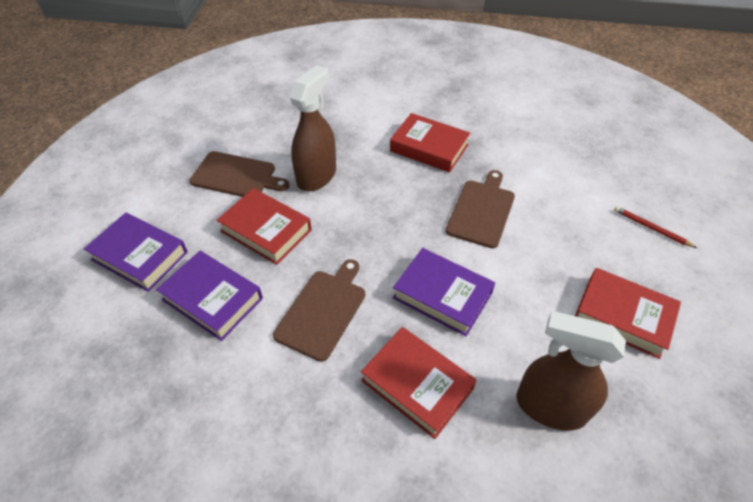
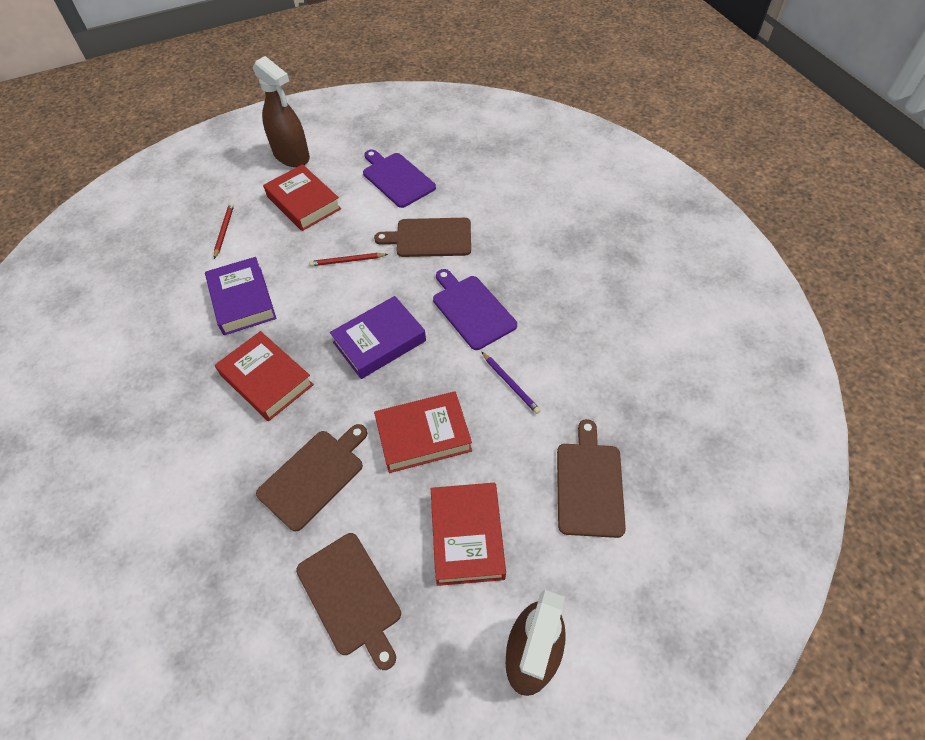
brown cutting board: 3 -> 4
purple book: 3 -> 2
purple cutting board: 0 -> 2
purple pencil: 0 -> 1
red pencil: 1 -> 2

